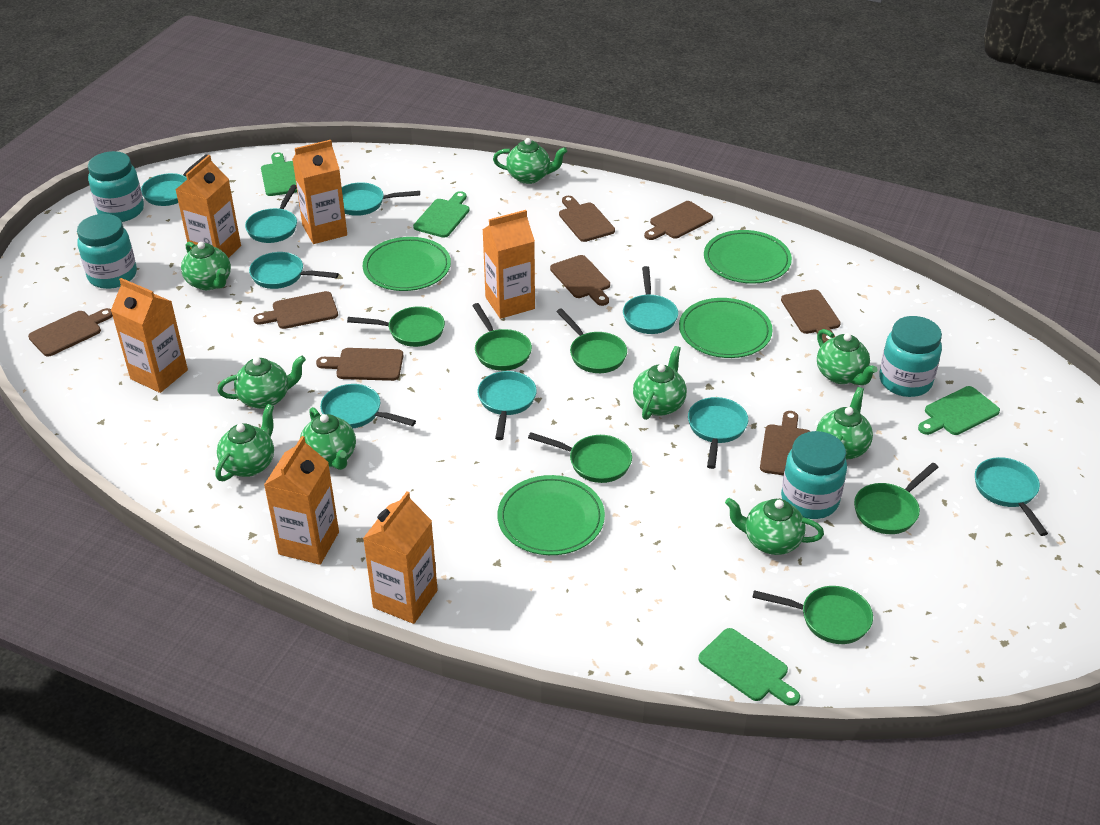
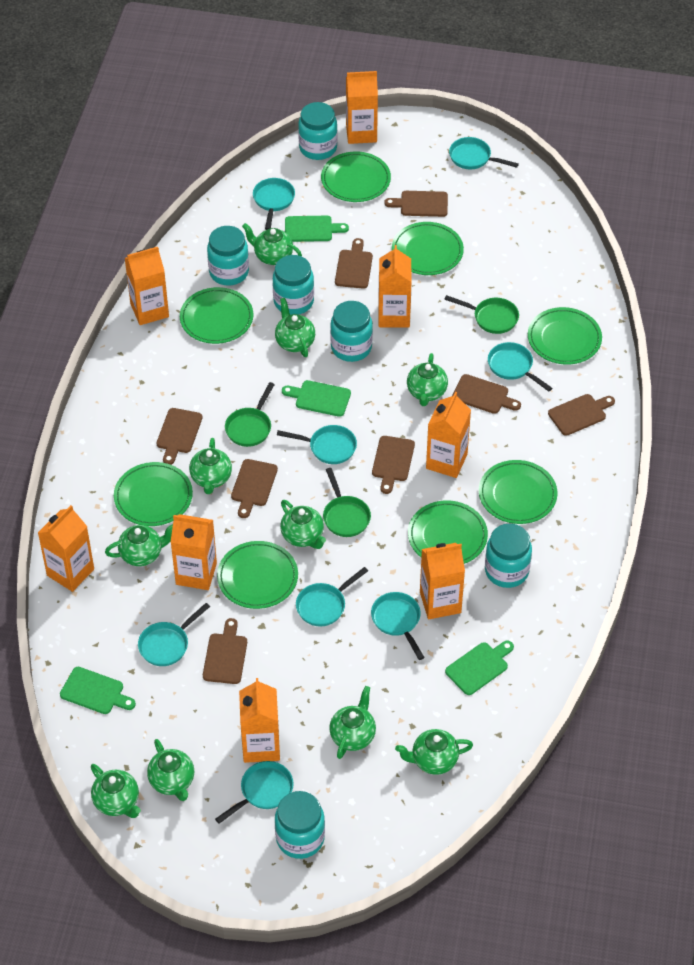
green pan: 6 -> 3
green plate: 4 -> 8
green teapot: 9 -> 10
orange carton: 6 -> 8
turquoise jar: 4 -> 6
turquoise pan: 9 -> 8

